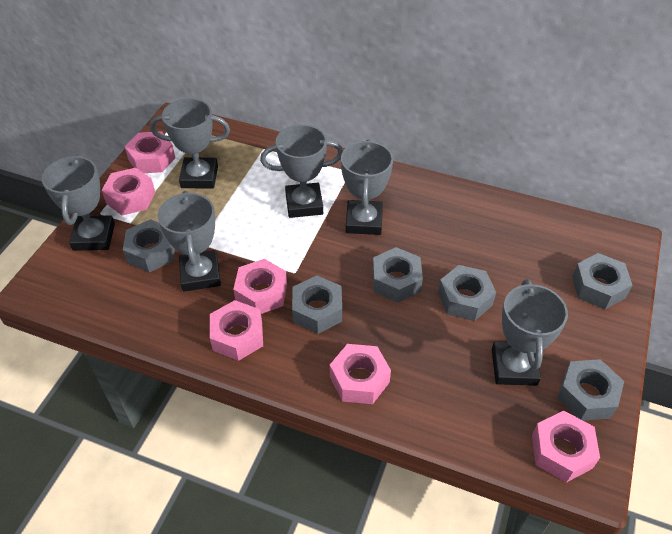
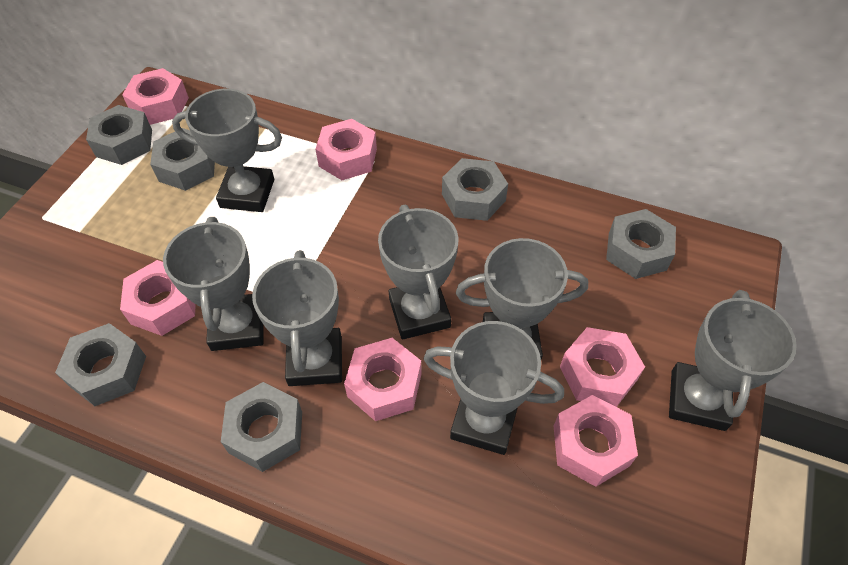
grey trophy: 6 -> 7

